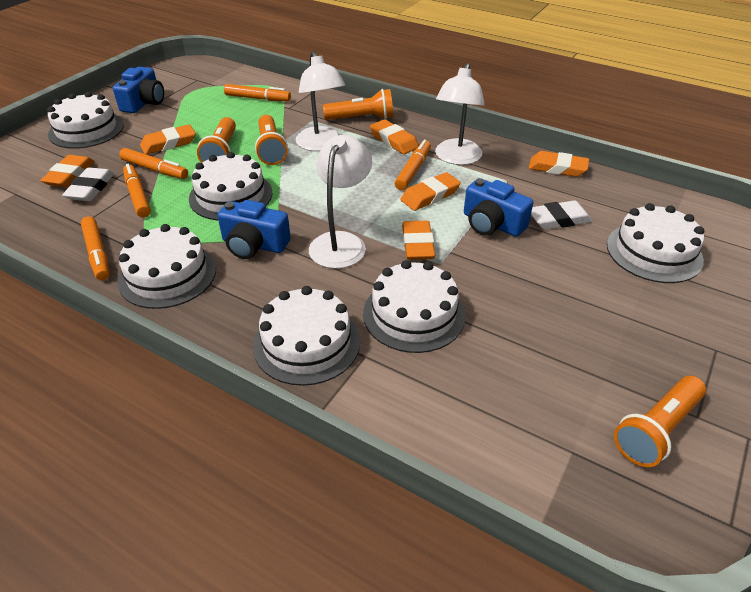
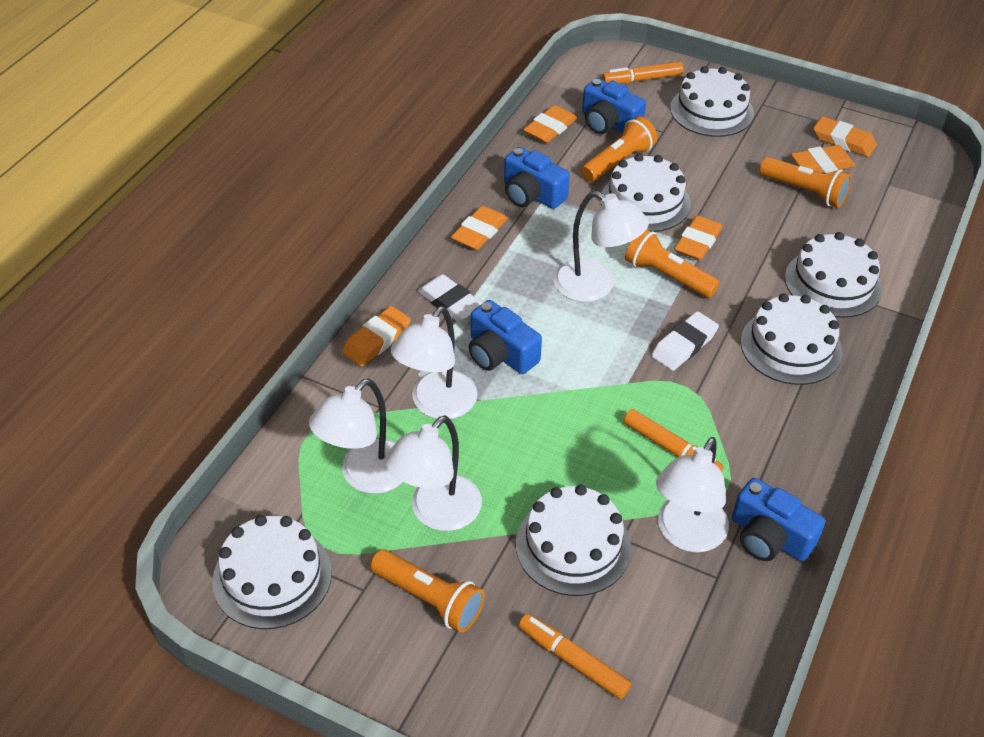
blue camera: 3 -> 4
orange marker: 5 -> 3
white lamp: 3 -> 5

